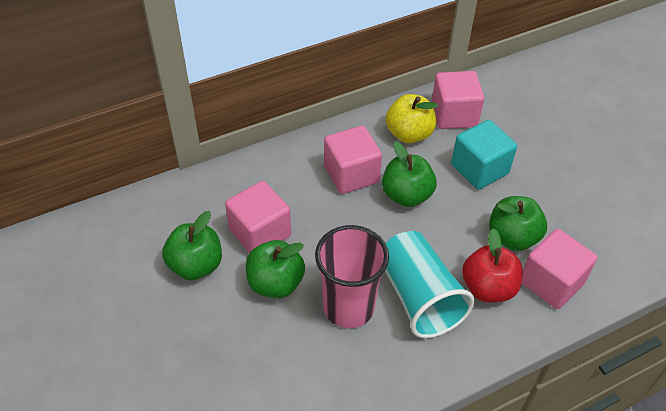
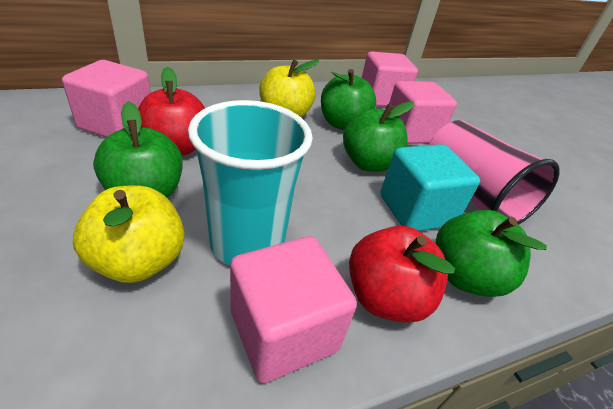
red apple: 1 -> 2
yellow apple: 1 -> 2

